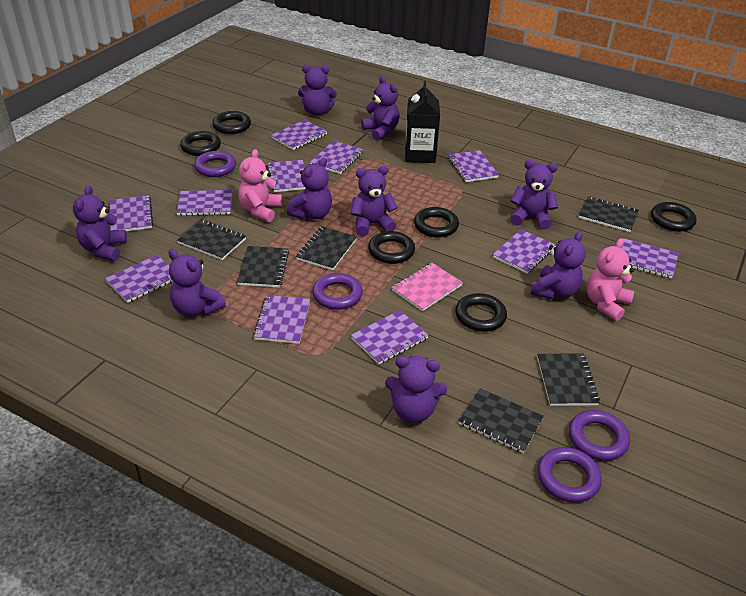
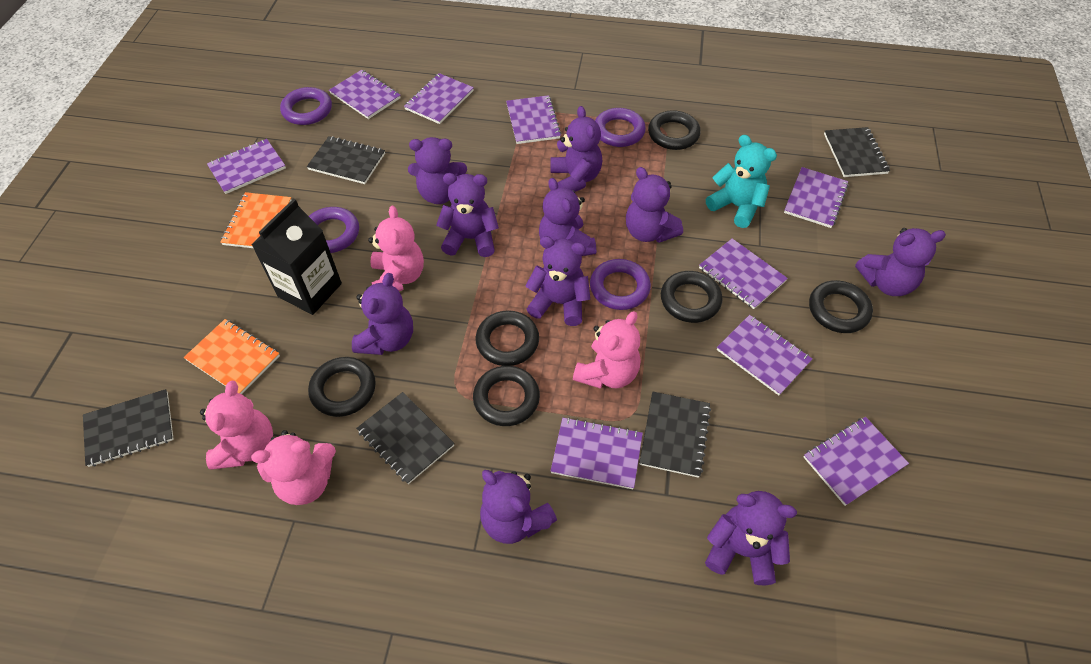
black notebook: 6 -> 5
orange notebook: 0 -> 2
pink notebook: 1 -> 0
pink teddy bear: 2 -> 4
purple notebook: 11 -> 9
purple teddy bear: 9 -> 10
turquoise teddy bear: 0 -> 1

